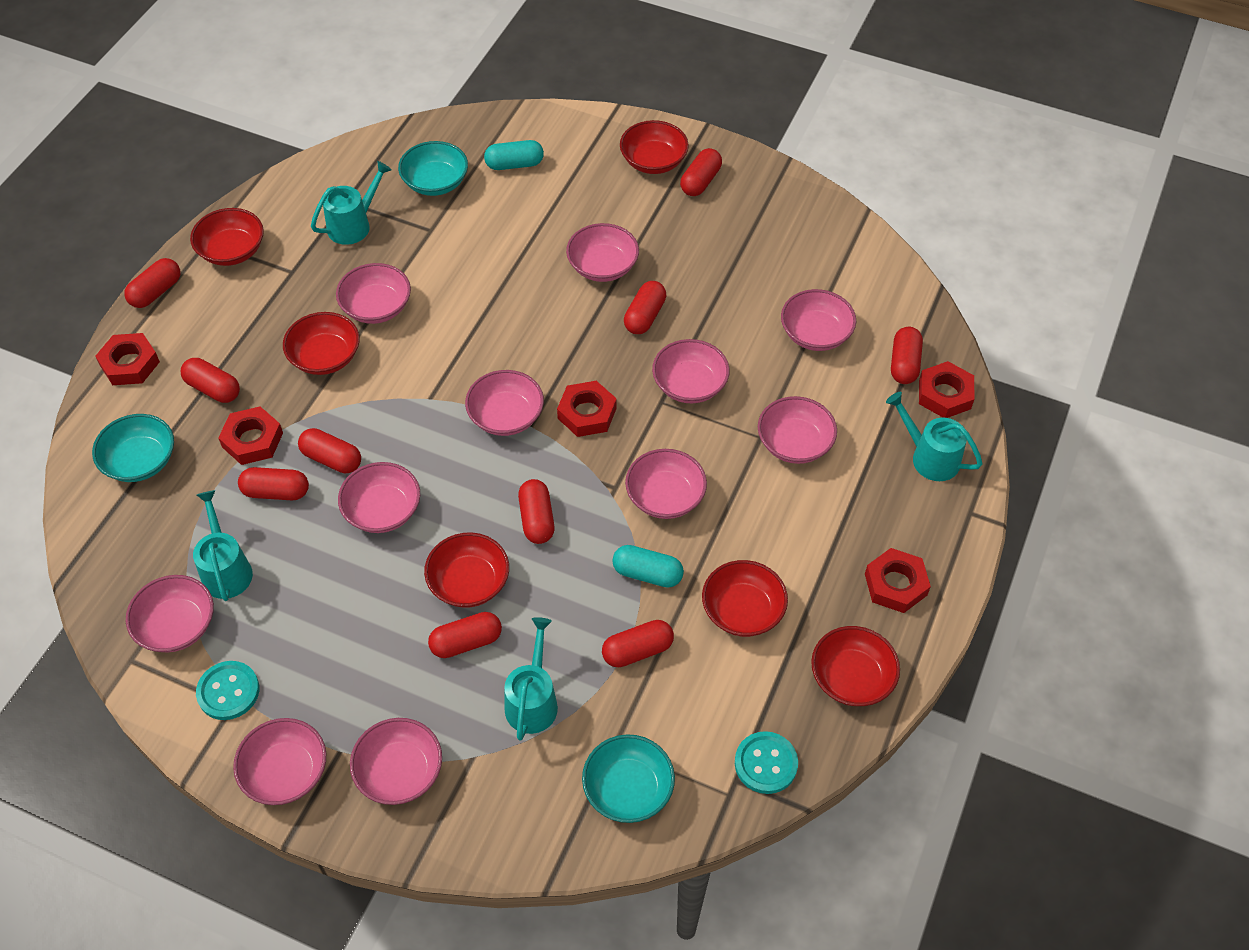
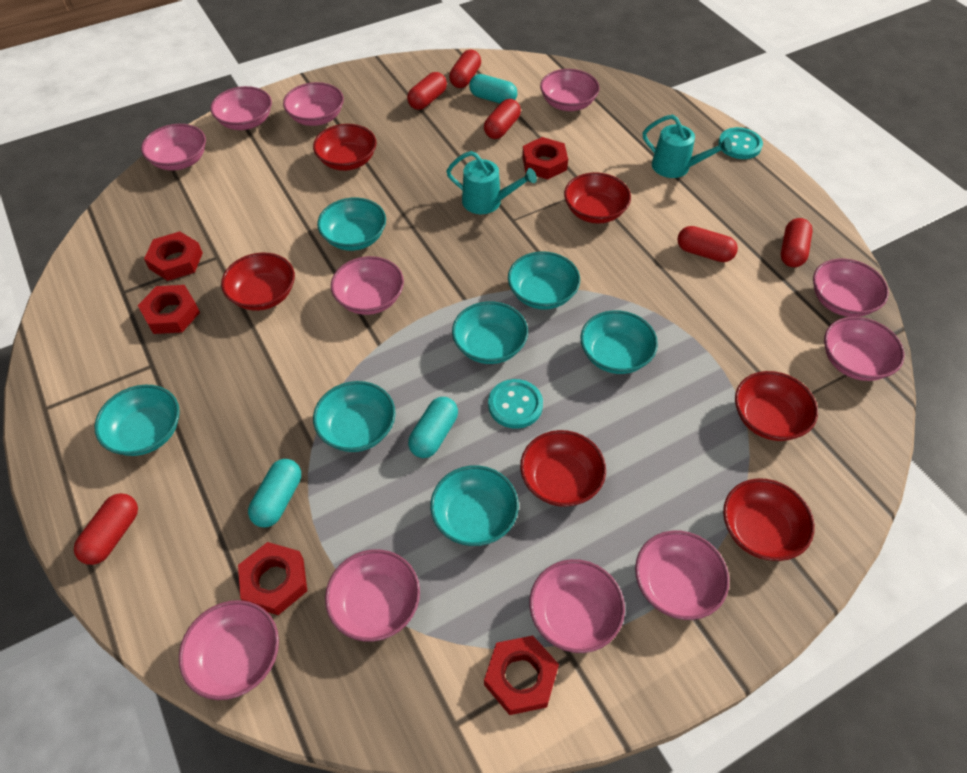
red capsule: 10 -> 6
turquoise bowl: 3 -> 7
turquoise capsule: 2 -> 3
turquoise watering can: 4 -> 2

